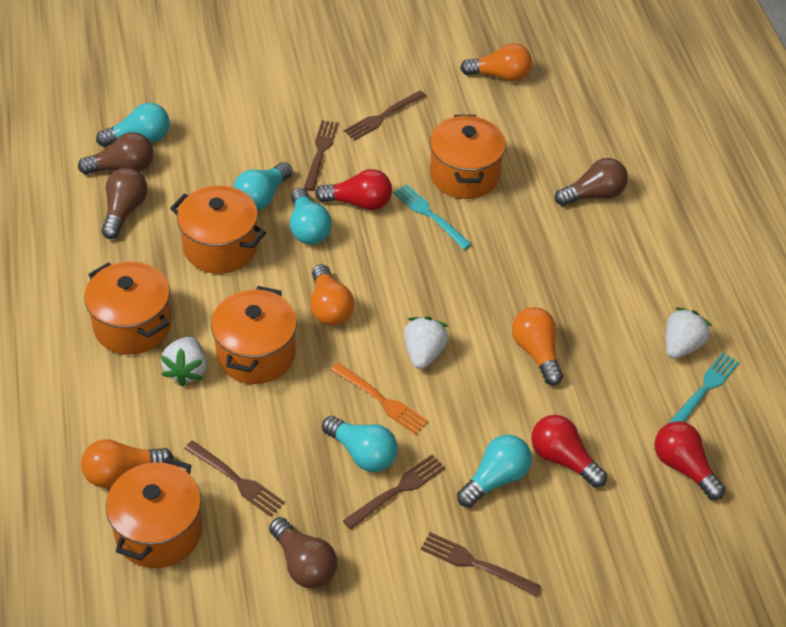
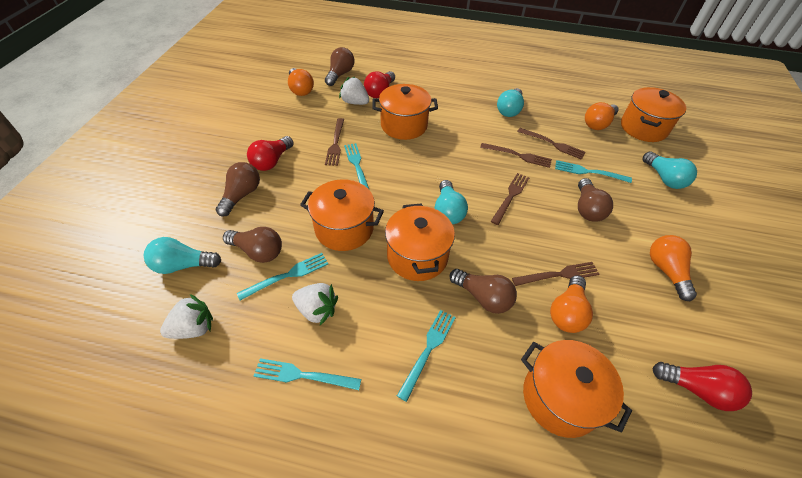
brown light bulb: 4 -> 5
orange fork: 1 -> 0
turquoise fork: 2 -> 5
turquoise light bulb: 5 -> 4

